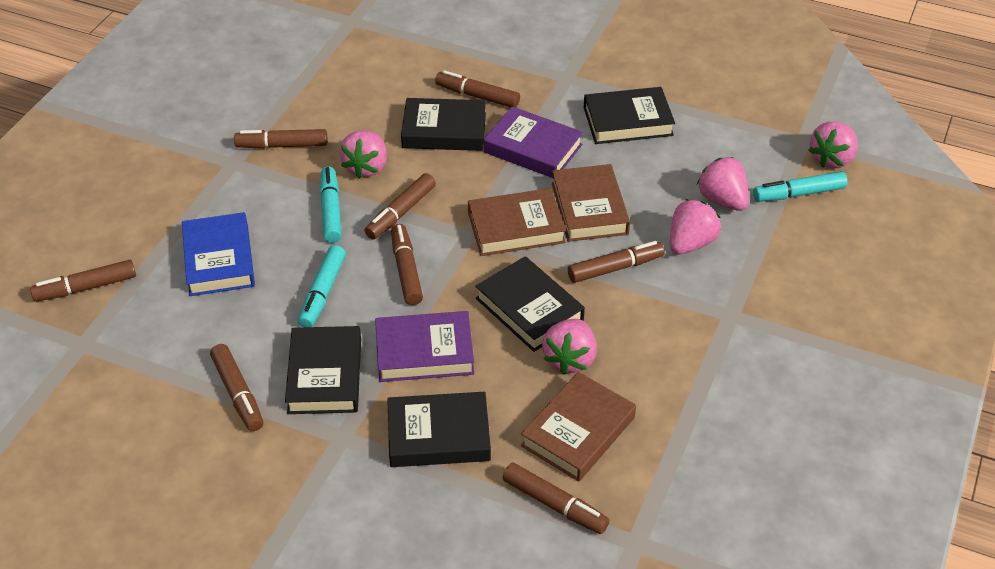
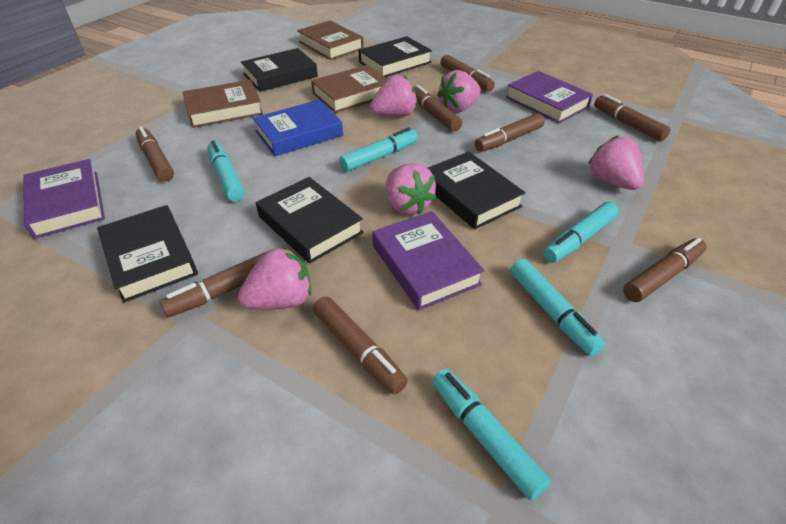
purple book: 2 -> 3
turquoise marker: 3 -> 5

